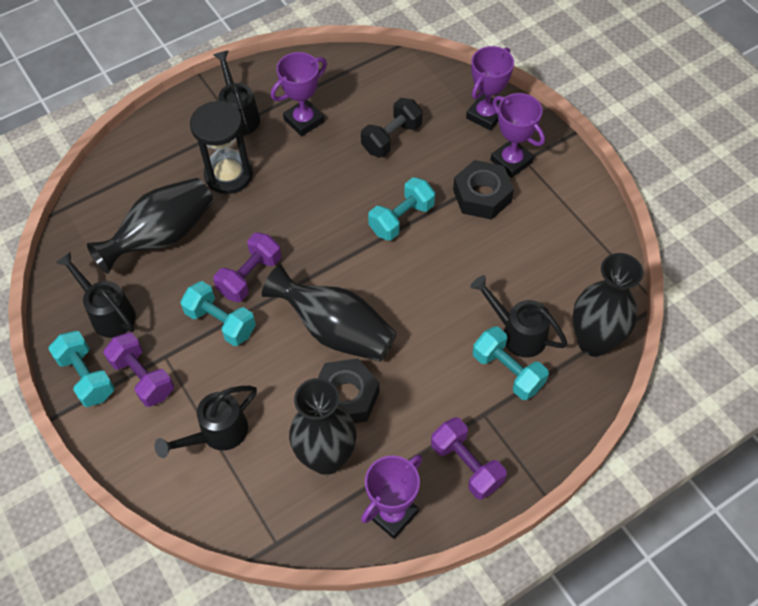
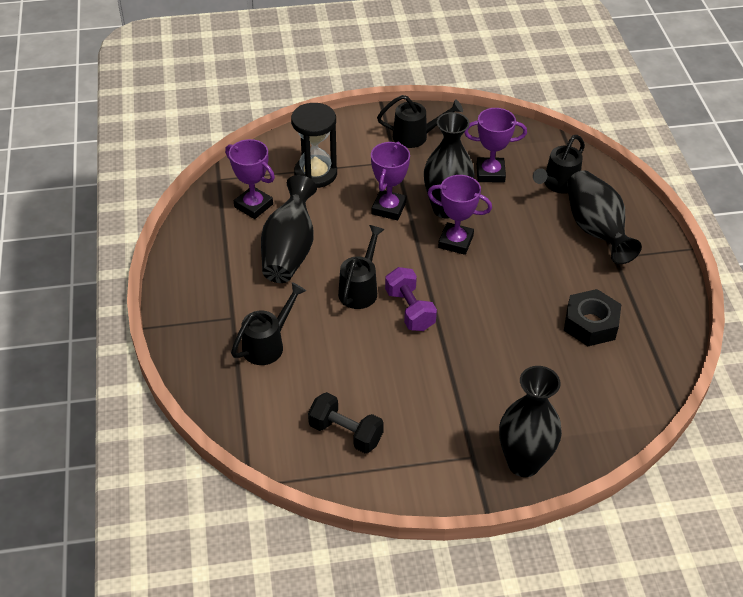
black nut: 2 -> 1
purple dumbbell: 3 -> 1
turquoise dumbbell: 4 -> 0

